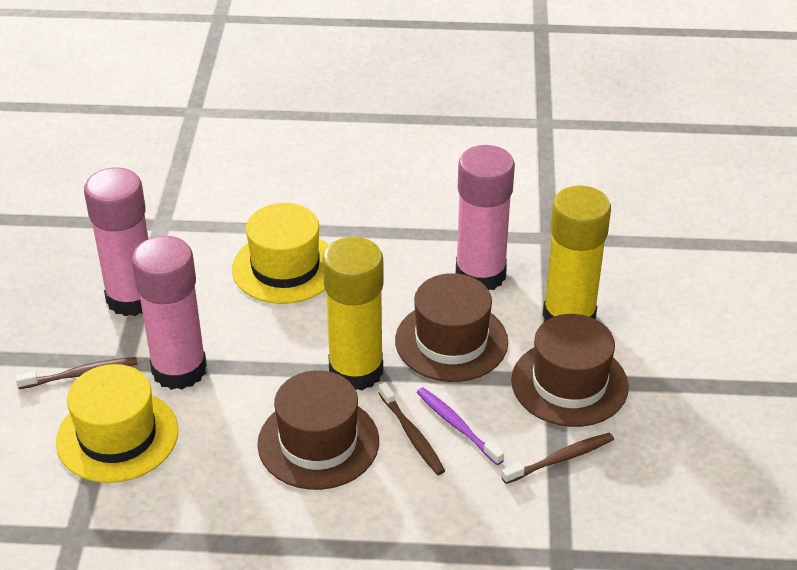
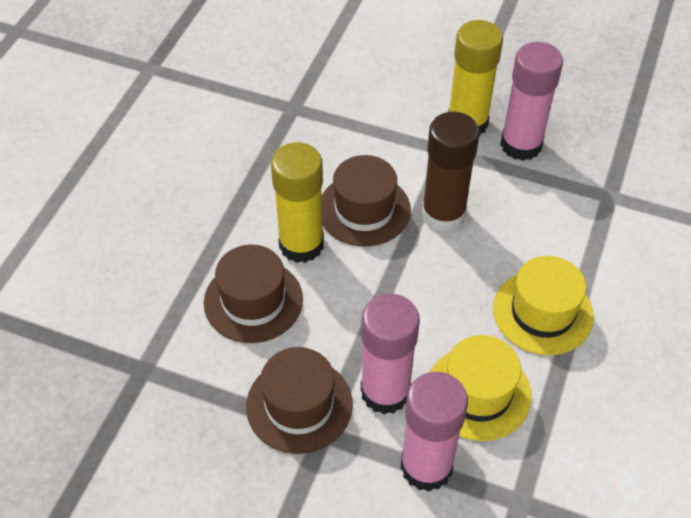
brown glue stick: 0 -> 1
brown toothbrush: 3 -> 0
purple toothbrush: 1 -> 0

